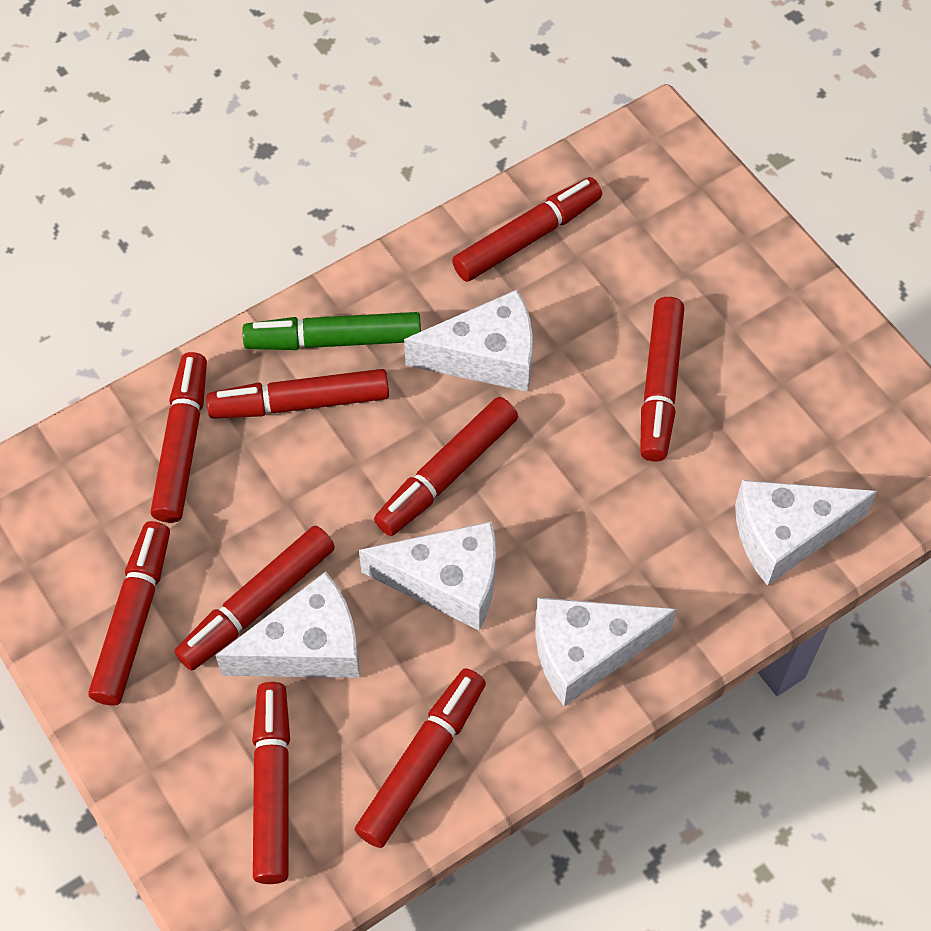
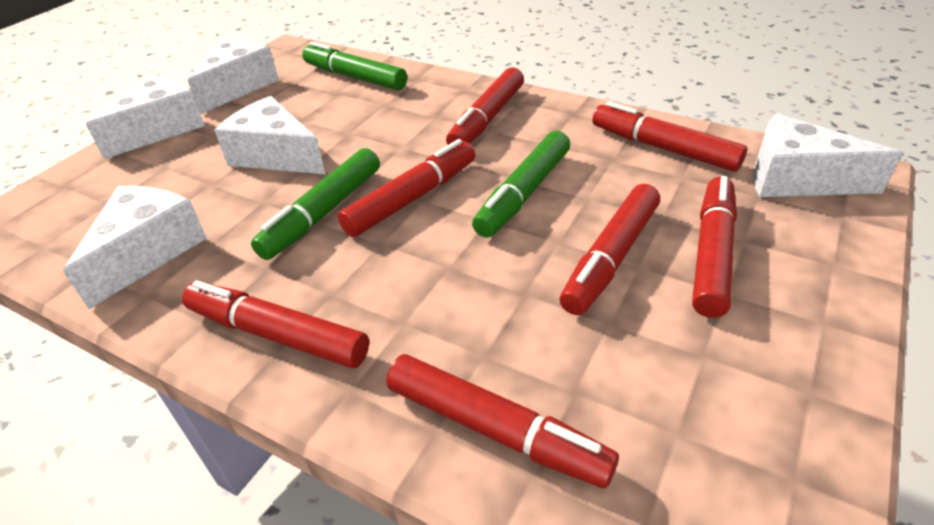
green marker: 1 -> 3
red marker: 9 -> 7

